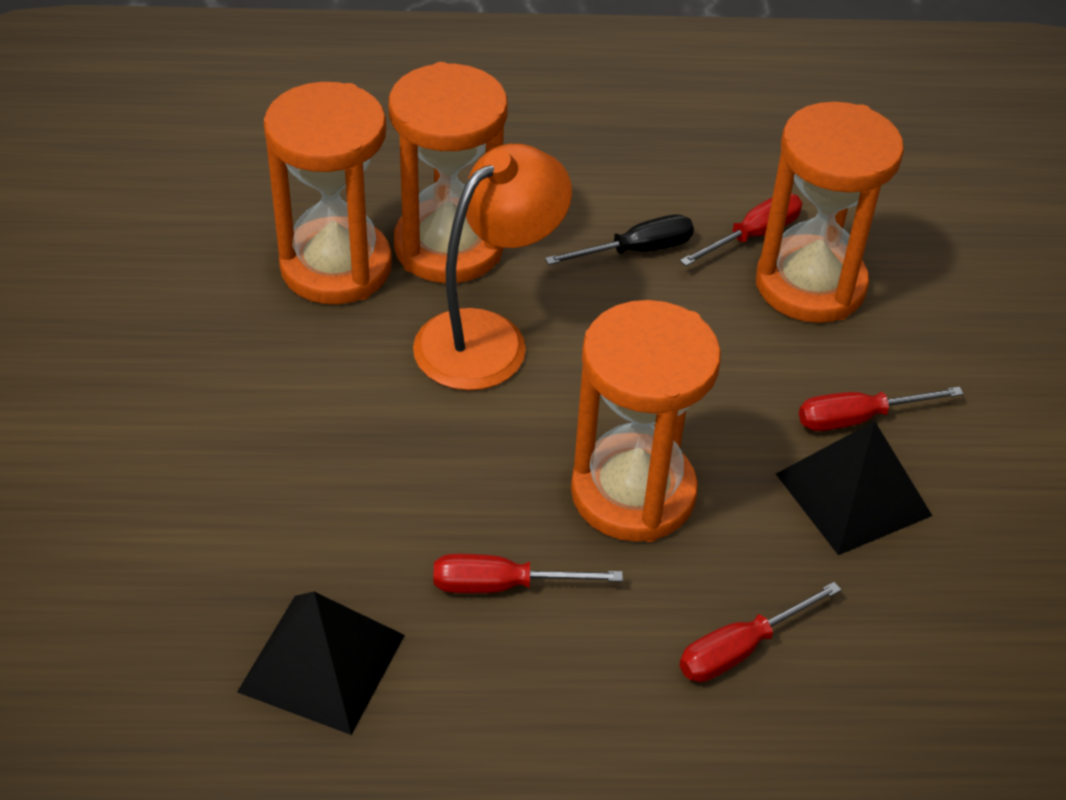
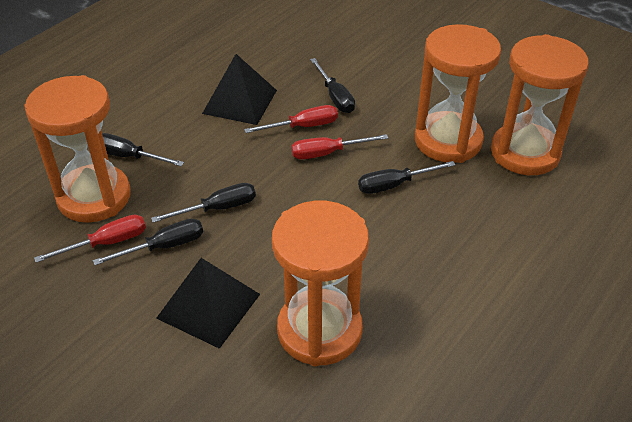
black screwdriver: 1 -> 5
orange lamp: 1 -> 0
red screwdriver: 4 -> 3

